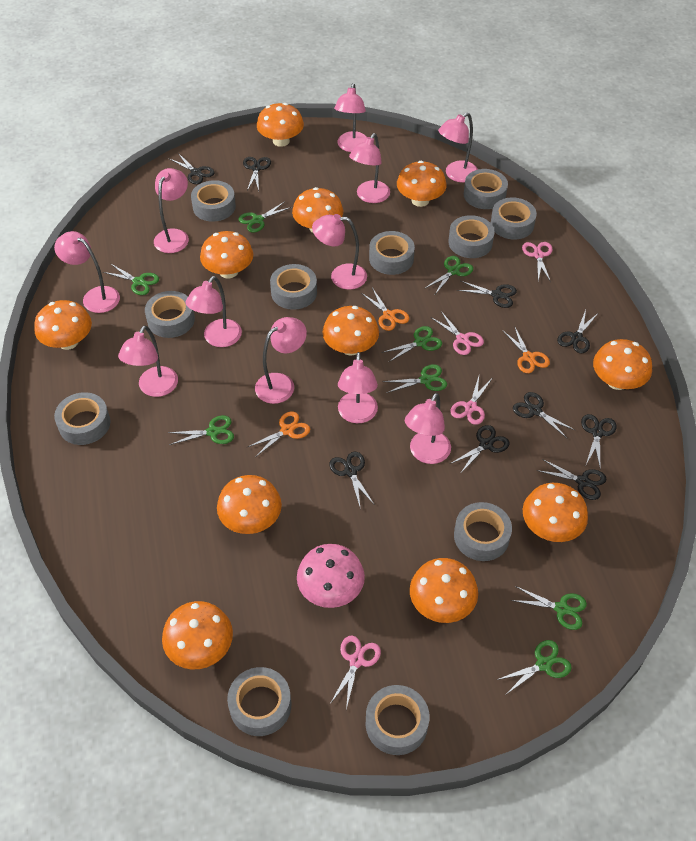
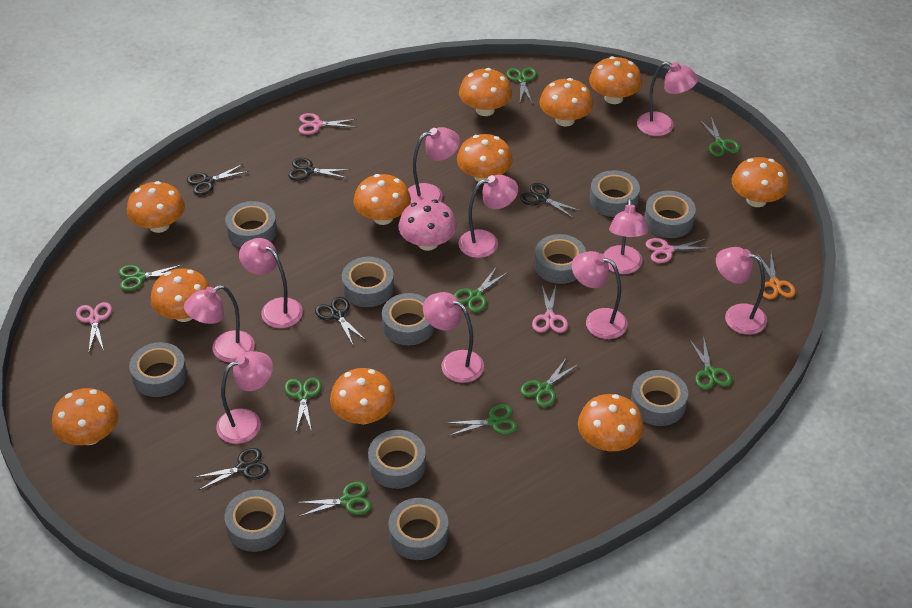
black scissors: 9 -> 5
green scissors: 8 -> 9
orange scissors: 3 -> 1
pink lamp: 11 -> 10

